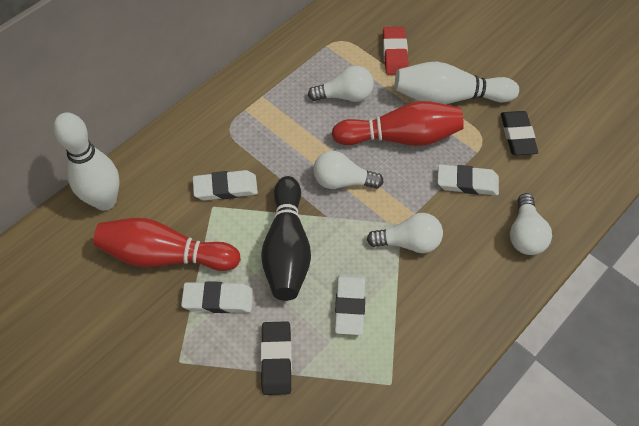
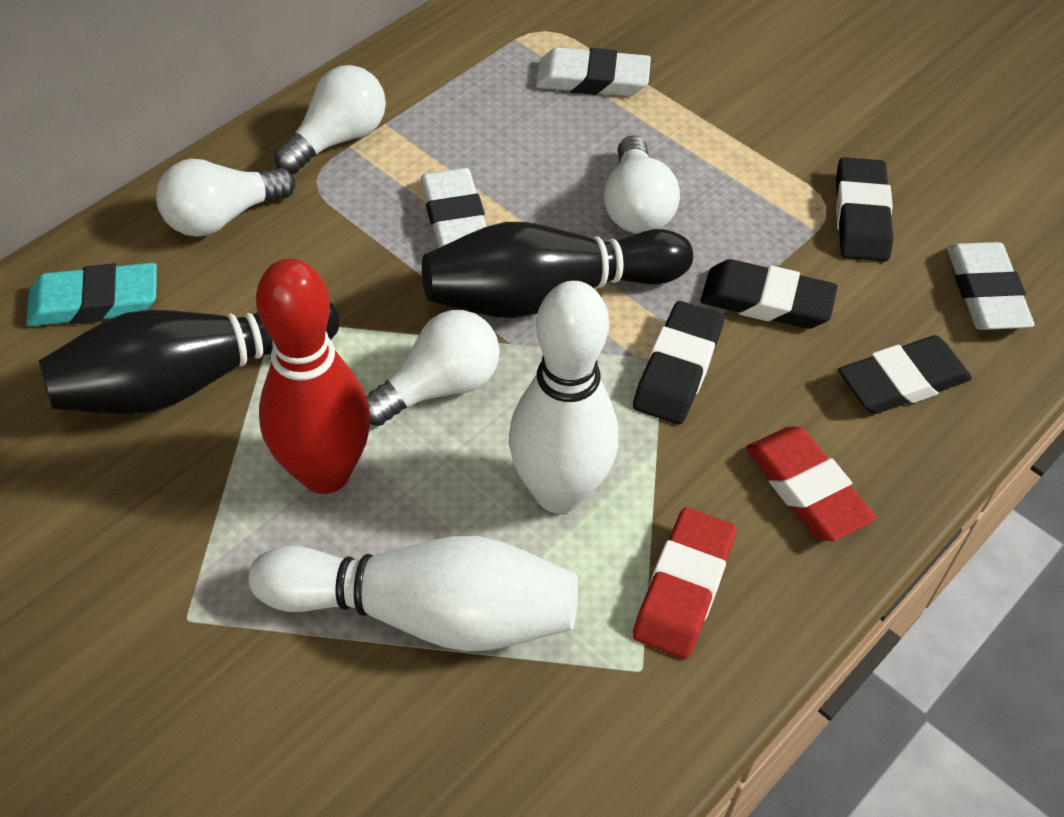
black bowling pin: 1 -> 2
black eraser: 2 -> 4
red bowling pin: 2 -> 1
red eraser: 1 -> 2
turquoise eraser: 0 -> 1
white eraser: 4 -> 3

